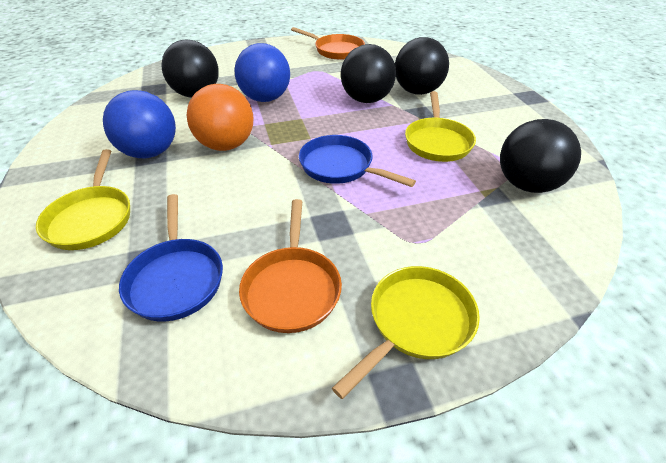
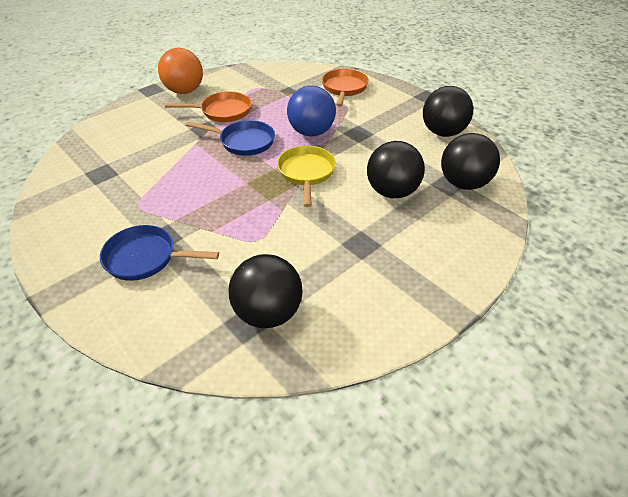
blue ball: 2 -> 1
yellow pan: 3 -> 1

